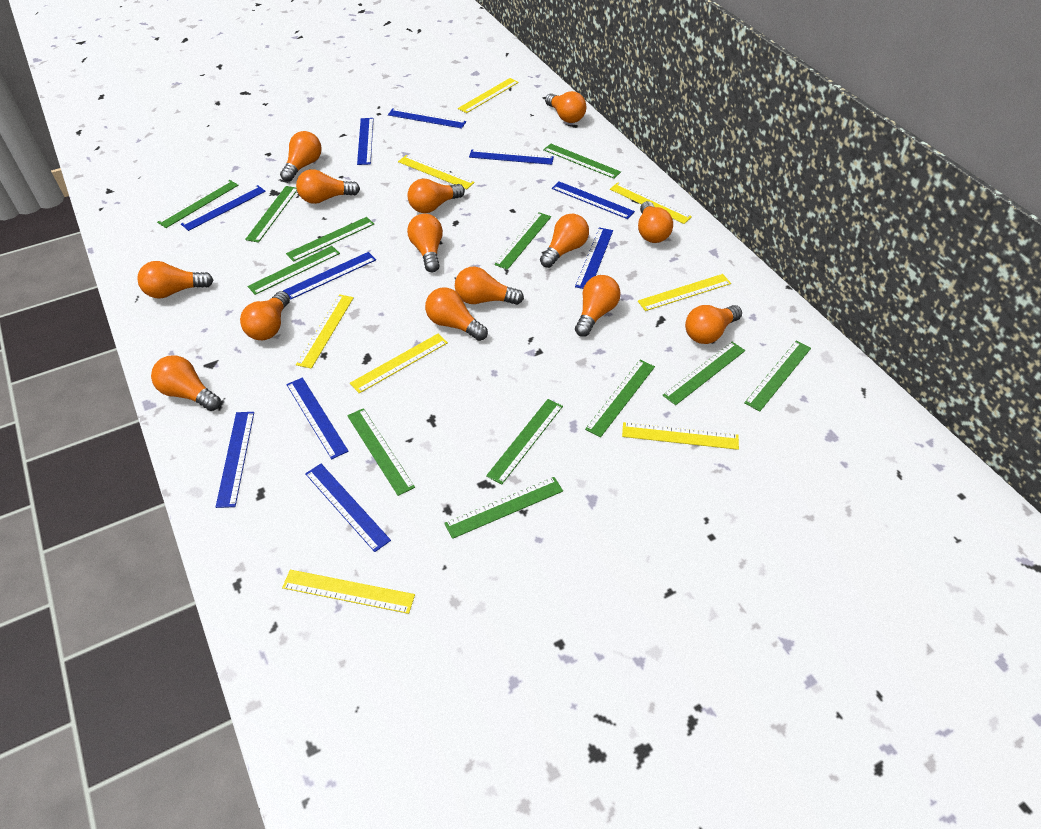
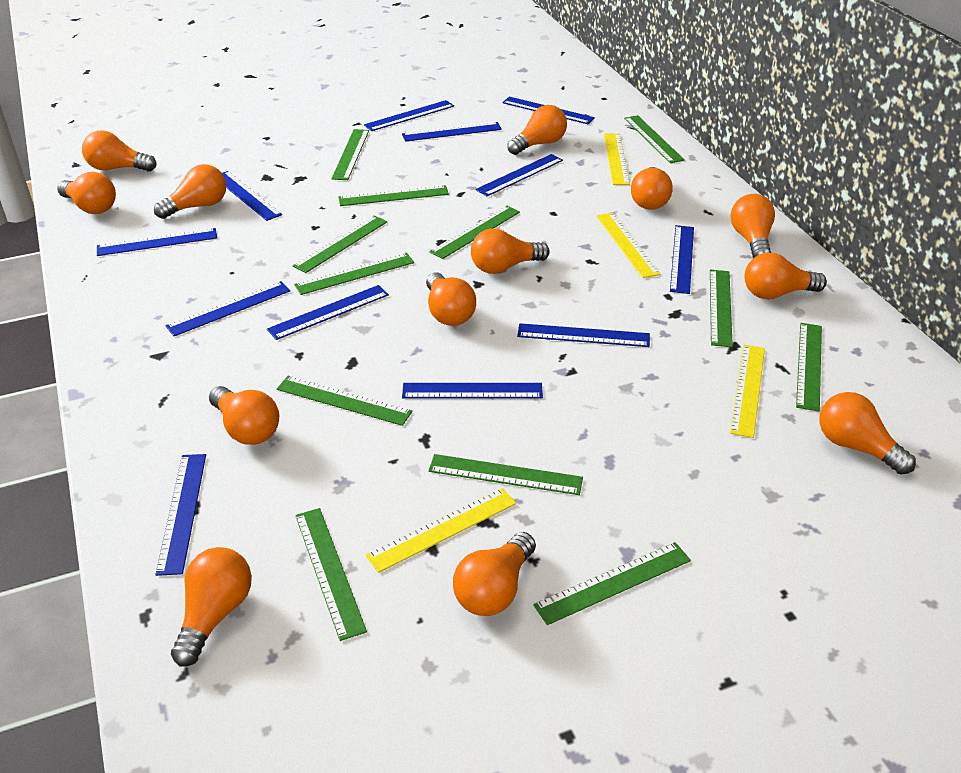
blue ruler: 10 -> 12
orange light bulb: 14 -> 13
yellow ruler: 8 -> 4

